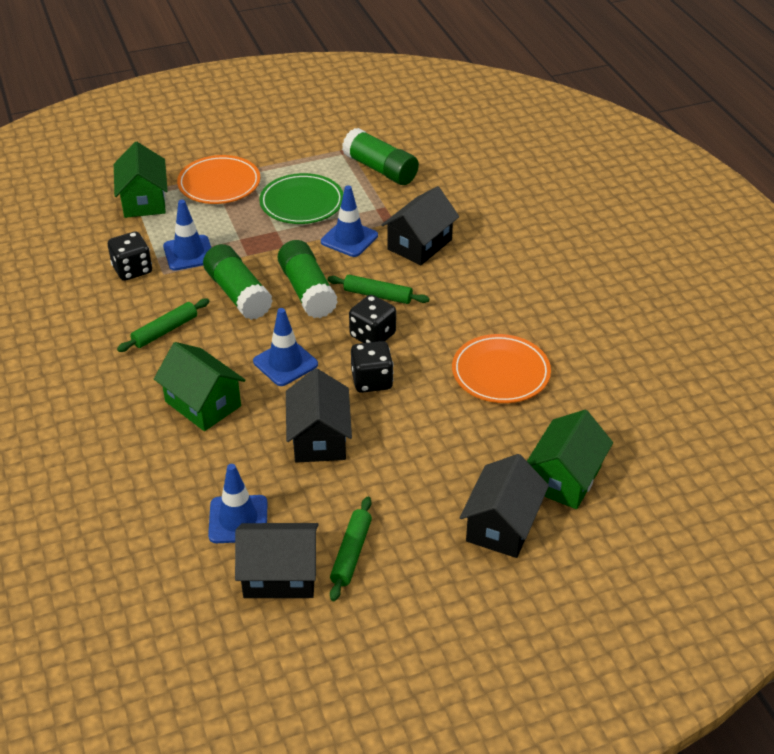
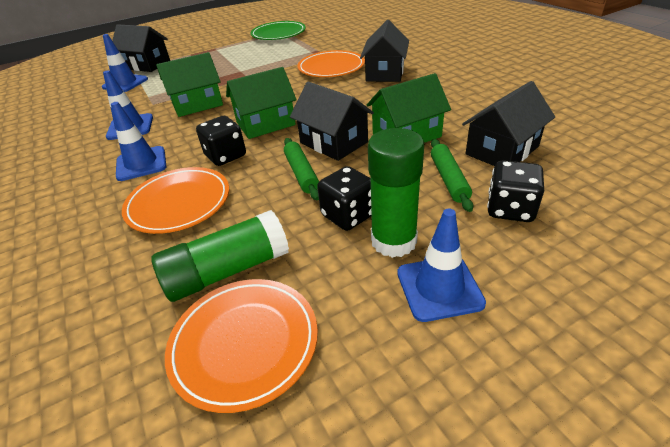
green glue stick: 3 -> 2
green rolling pin: 3 -> 2
orange plate: 2 -> 3

